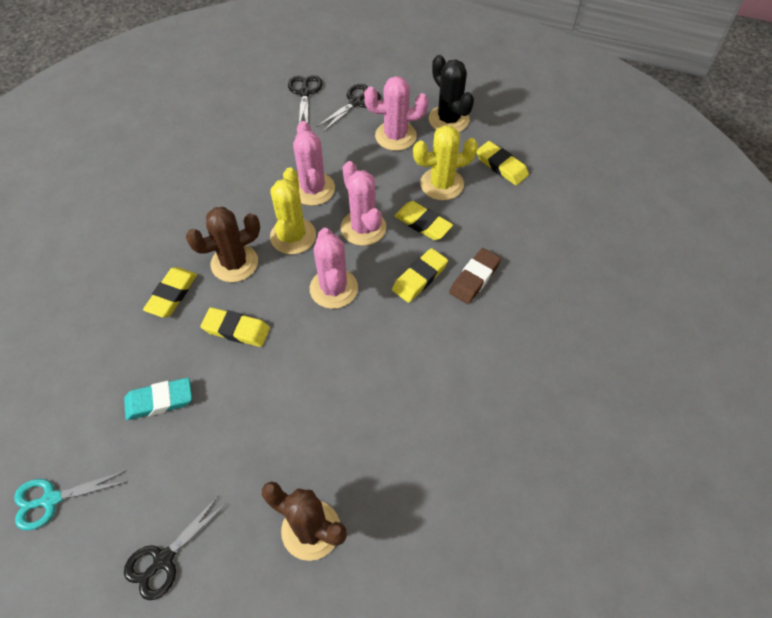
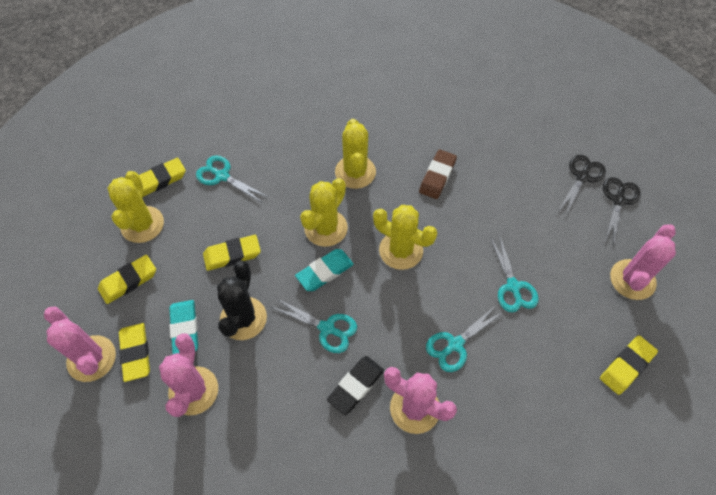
black eraser: 0 -> 1
black scissors: 3 -> 2
brown cactus: 2 -> 0
turquoise eraser: 1 -> 2
turquoise scissors: 1 -> 4
yellow cactus: 2 -> 4

